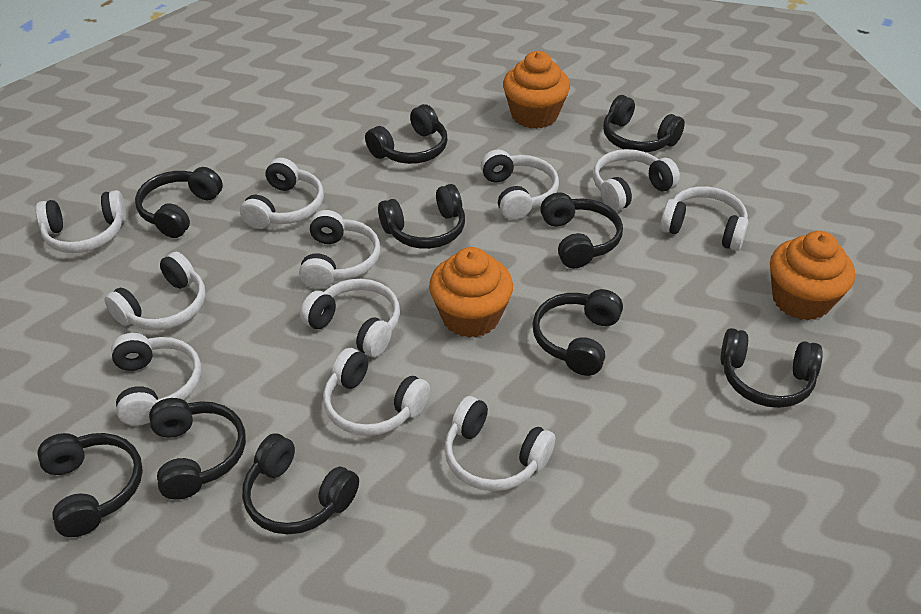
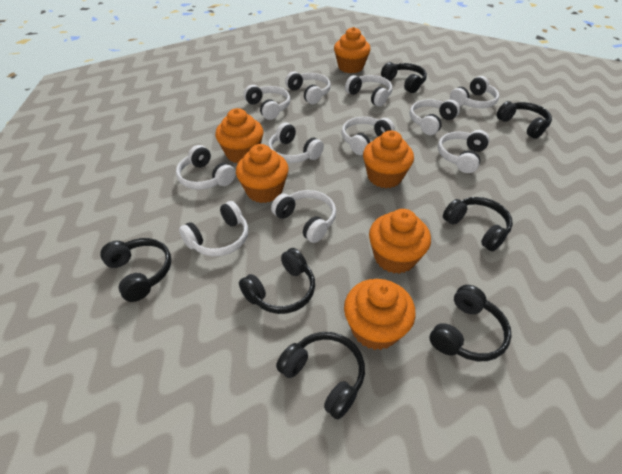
black headphones: 10 -> 7
orange cupcake: 3 -> 6

